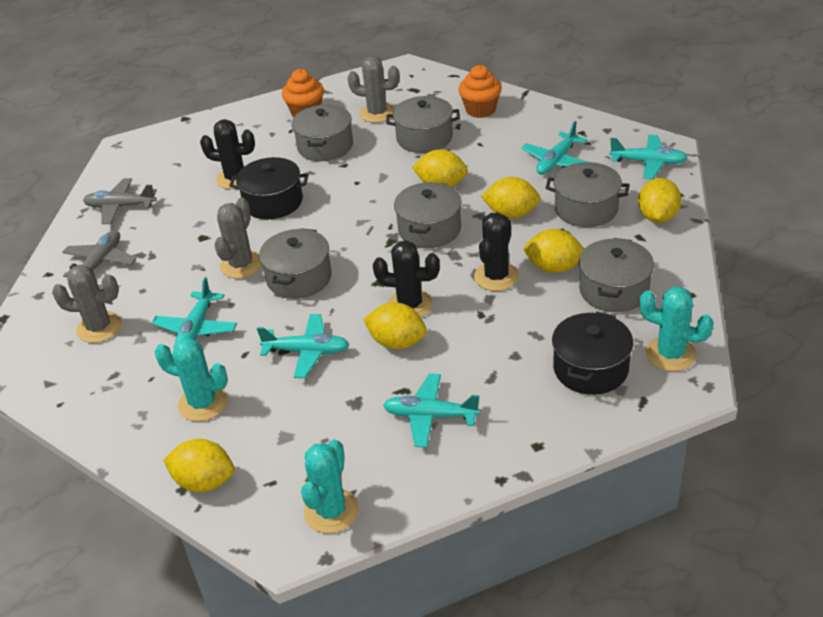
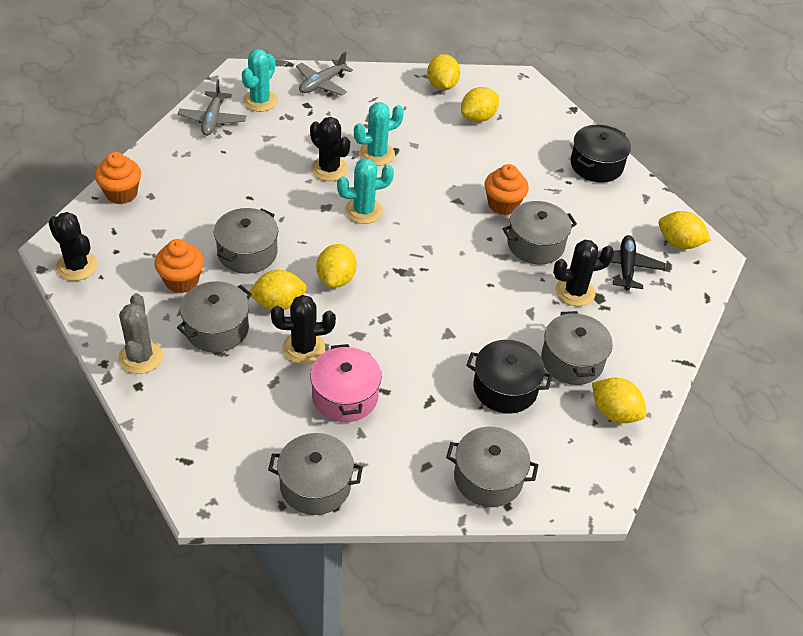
black cactus: 3 -> 4
black plane: 0 -> 1
grey cactus: 3 -> 1
orange cupcake: 2 -> 3
pink pot: 0 -> 1
turquoise plane: 5 -> 0

